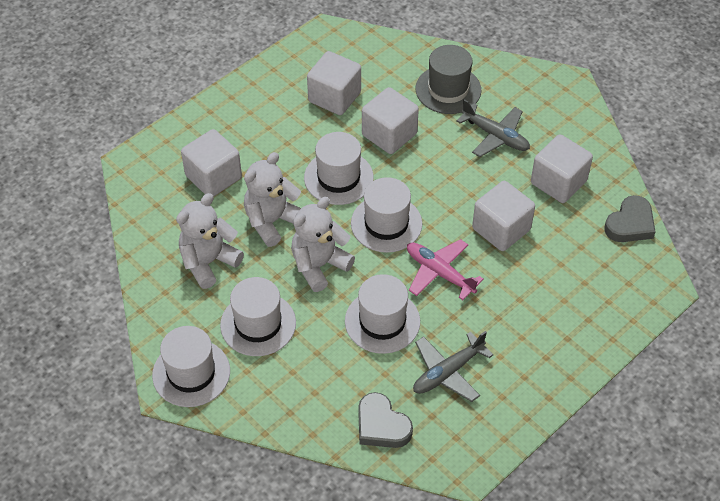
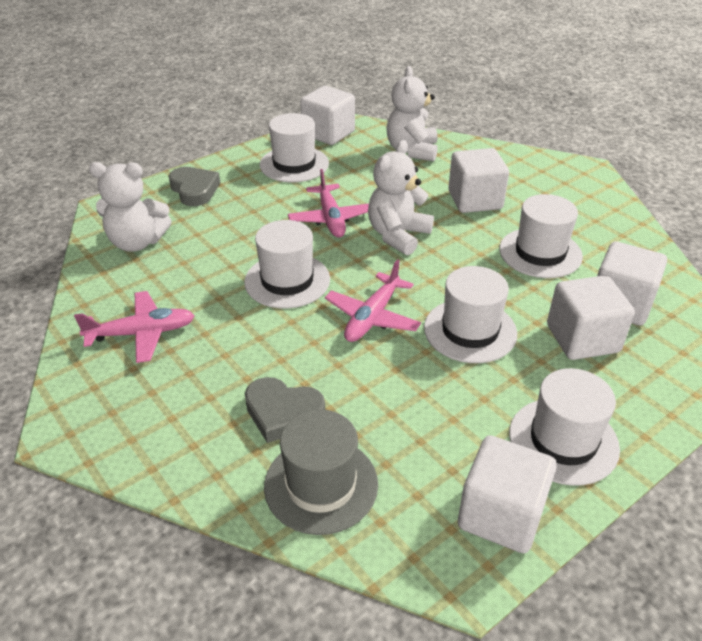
grey plane: 2 -> 0
pink plane: 1 -> 3

